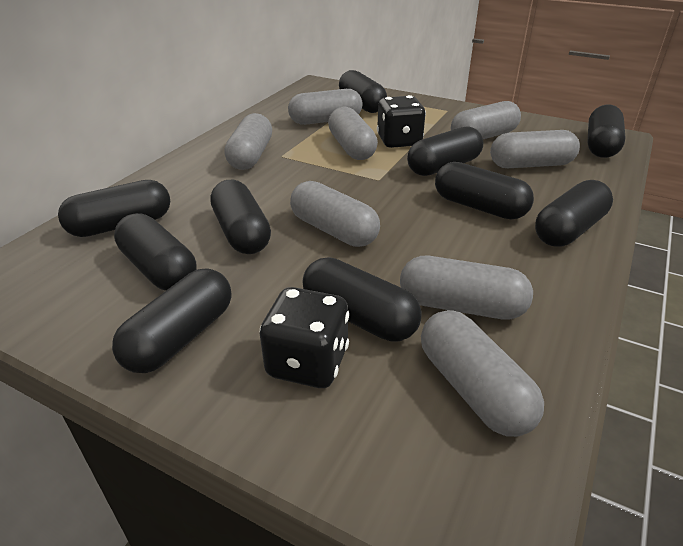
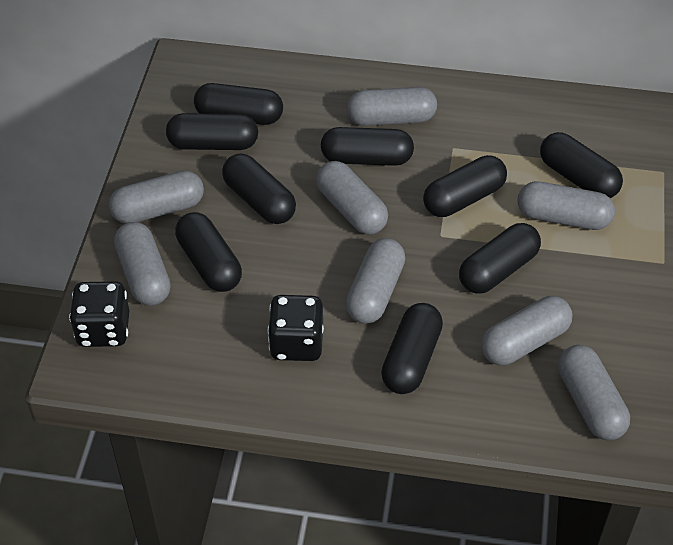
black capsule: 10 -> 9

